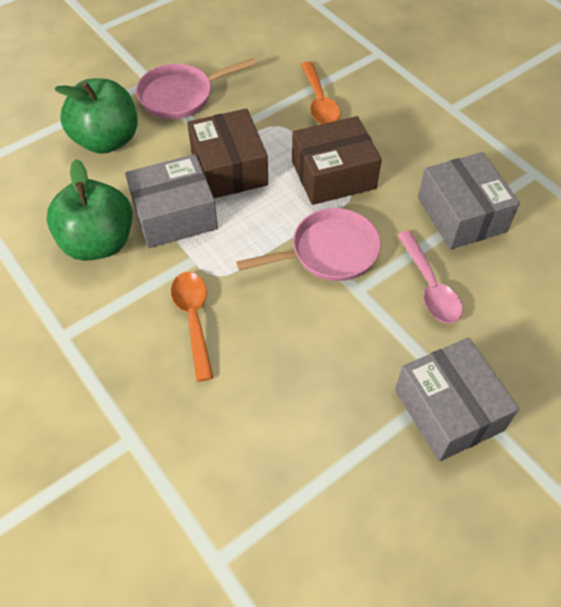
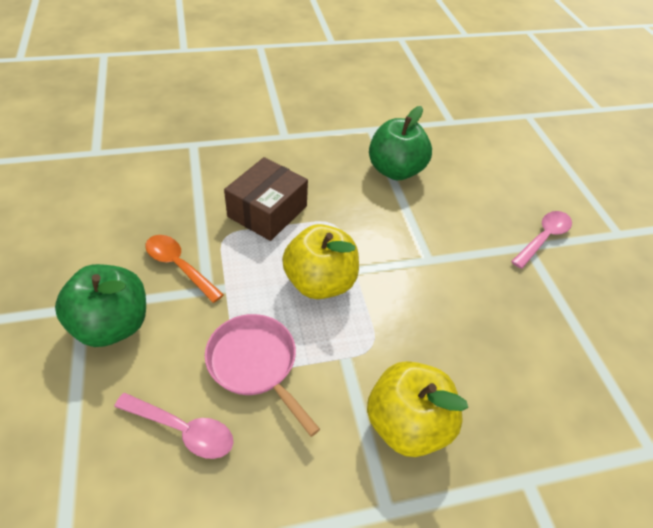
brown box: 2 -> 1
grey box: 3 -> 0
orange spoon: 2 -> 1
pink pan: 2 -> 1
pink spoon: 1 -> 2
yellow apple: 0 -> 2

